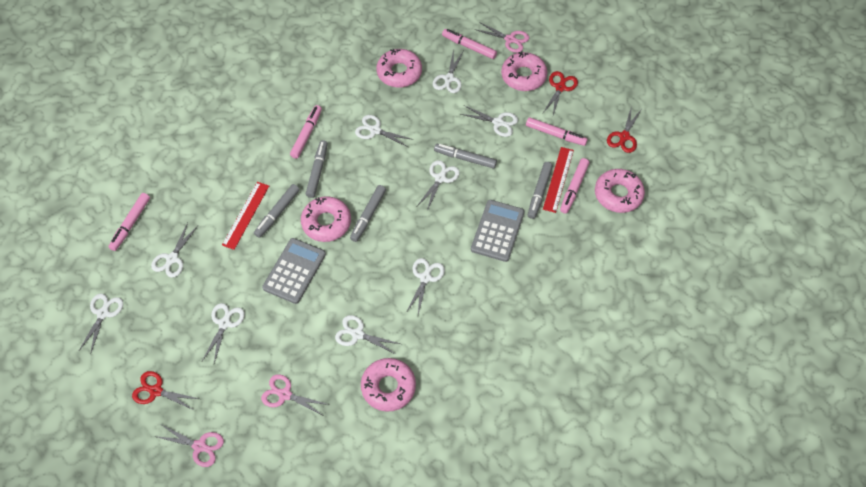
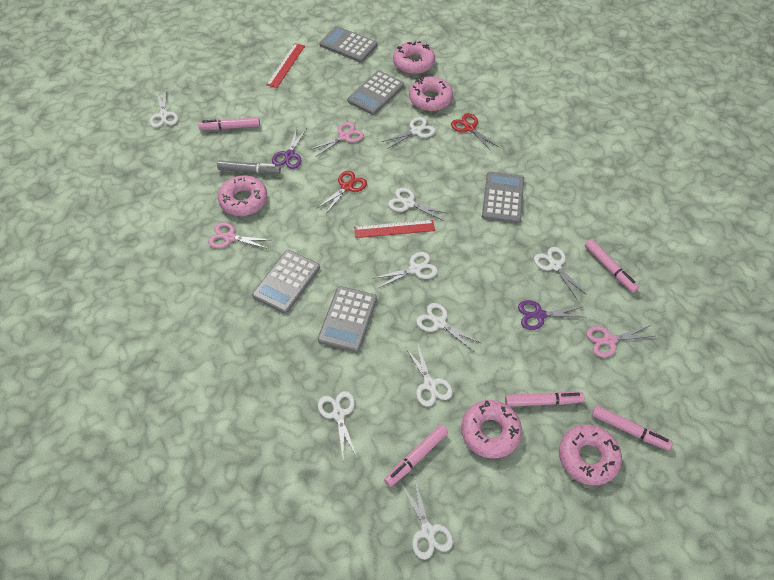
grey calculator: 2 -> 5
grey marker: 5 -> 1
purple scissors: 0 -> 2
red scissors: 3 -> 2

